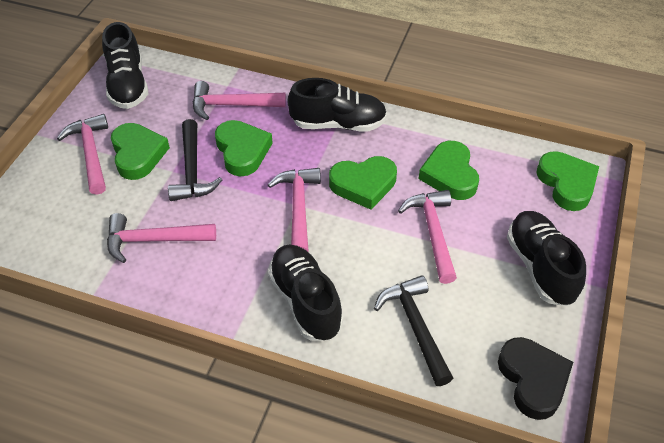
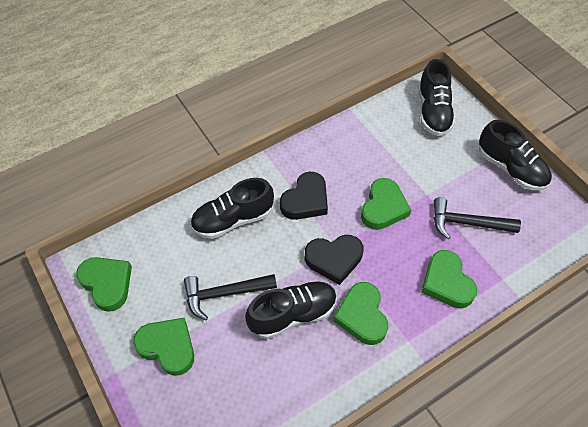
black heart: 1 -> 2
pink hammer: 5 -> 0

